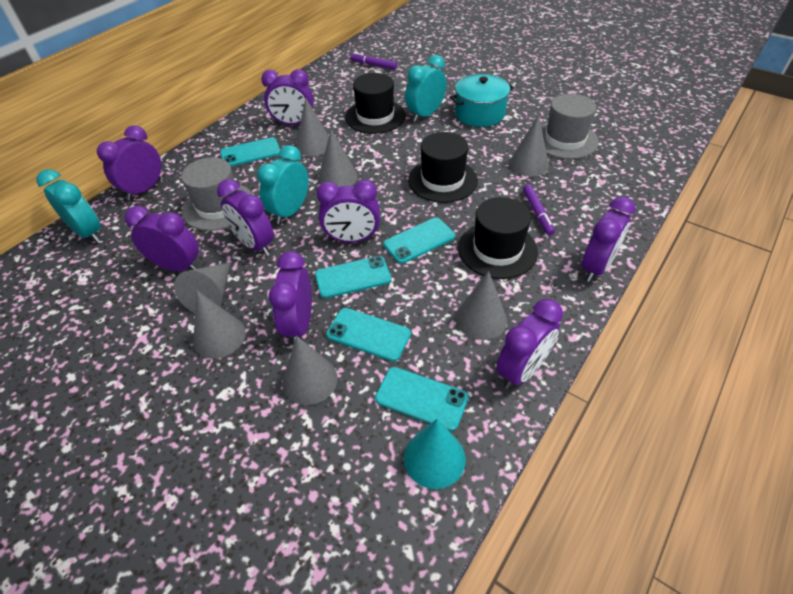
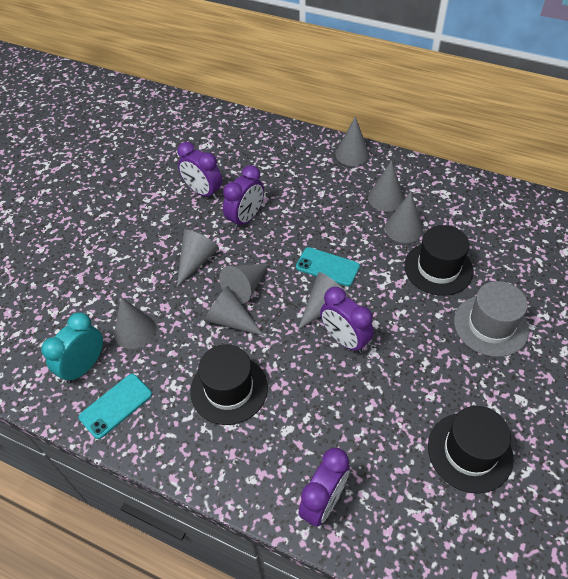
grey cone: 7 -> 8
grey hat: 2 -> 1
purple clock: 8 -> 4
purple marker: 2 -> 0
turquoise clock: 3 -> 1
turquoise cone: 1 -> 0
turquoise phone: 5 -> 2
turquoise pot: 1 -> 0

